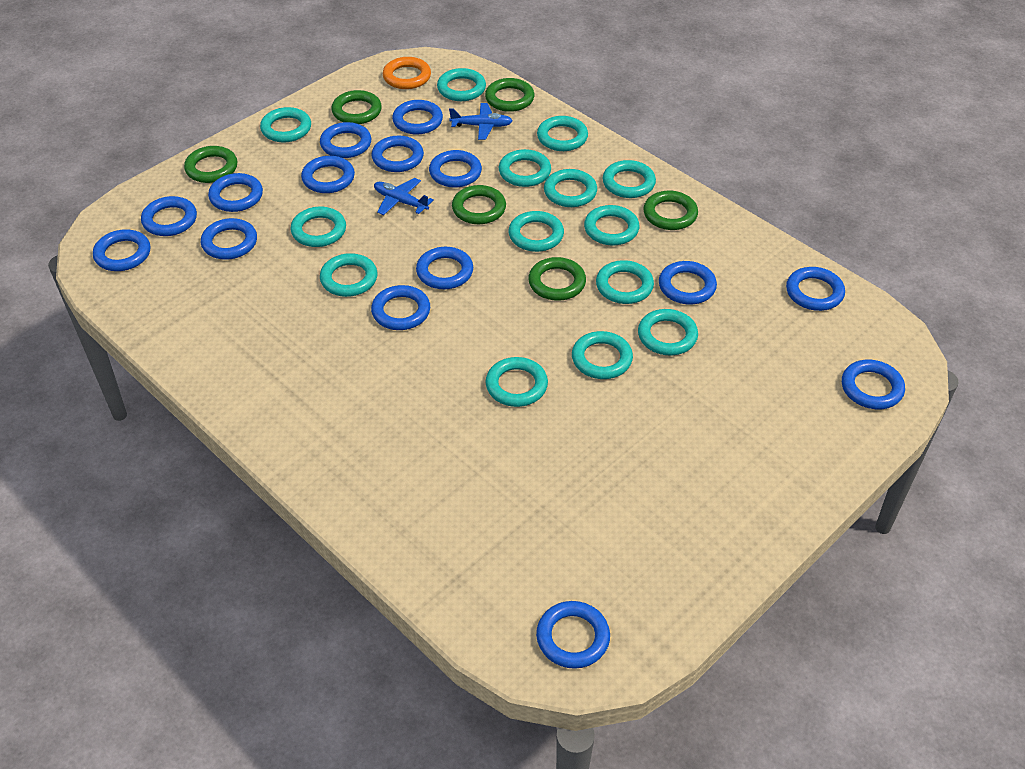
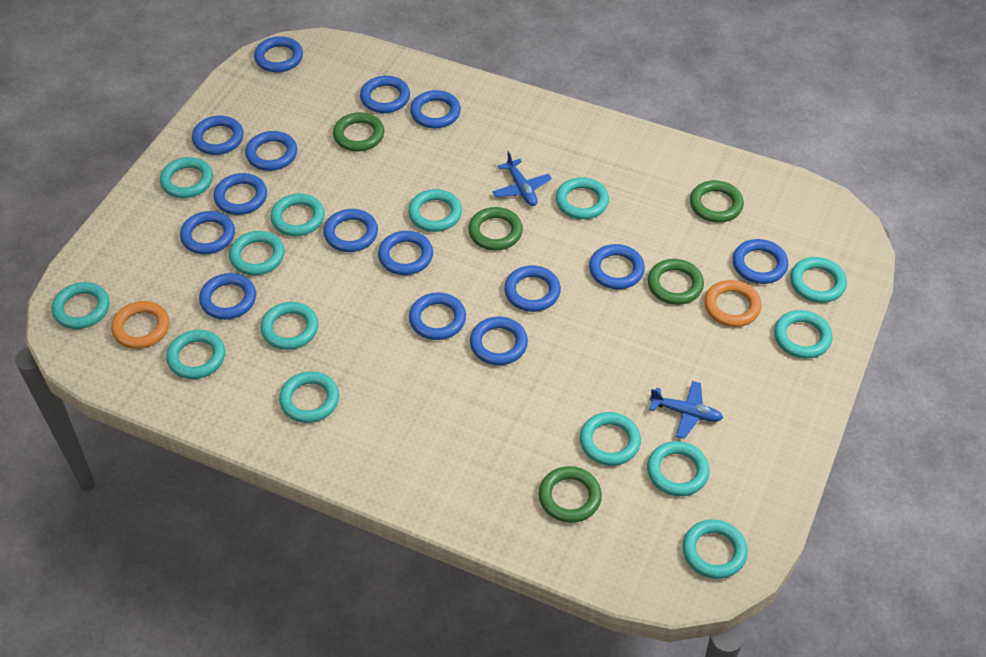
green ring: 6 -> 5
orange ring: 1 -> 2

